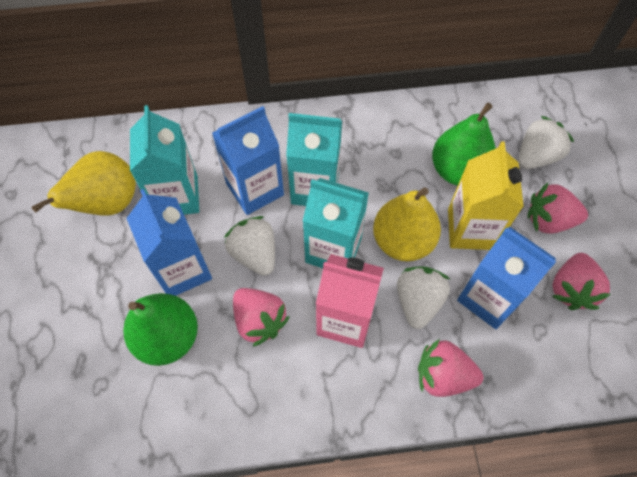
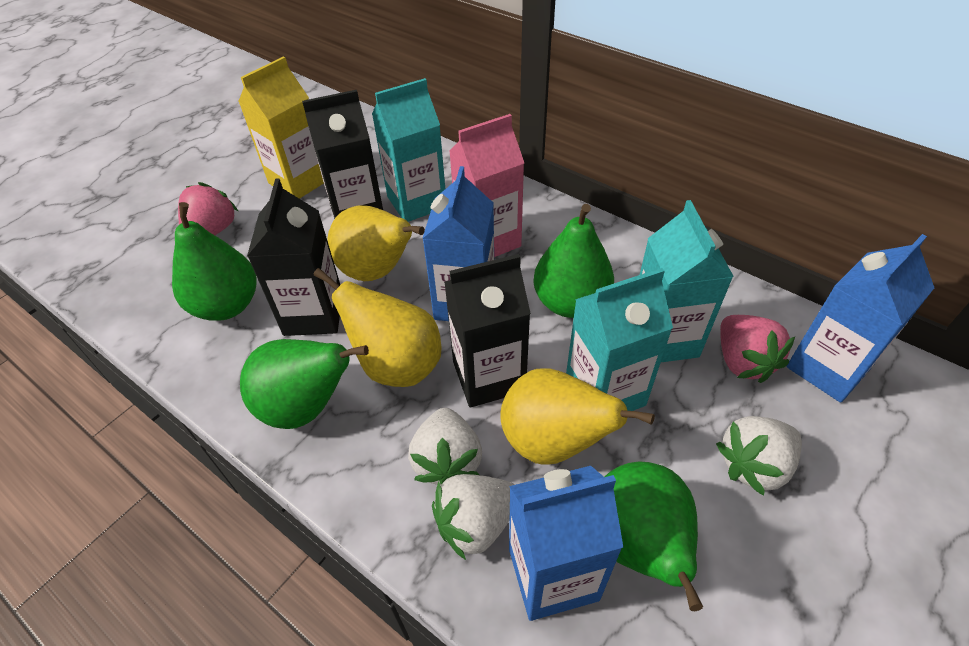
black carton: 0 -> 3
green pear: 2 -> 4
pink strawberry: 4 -> 2
yellow pear: 2 -> 3

